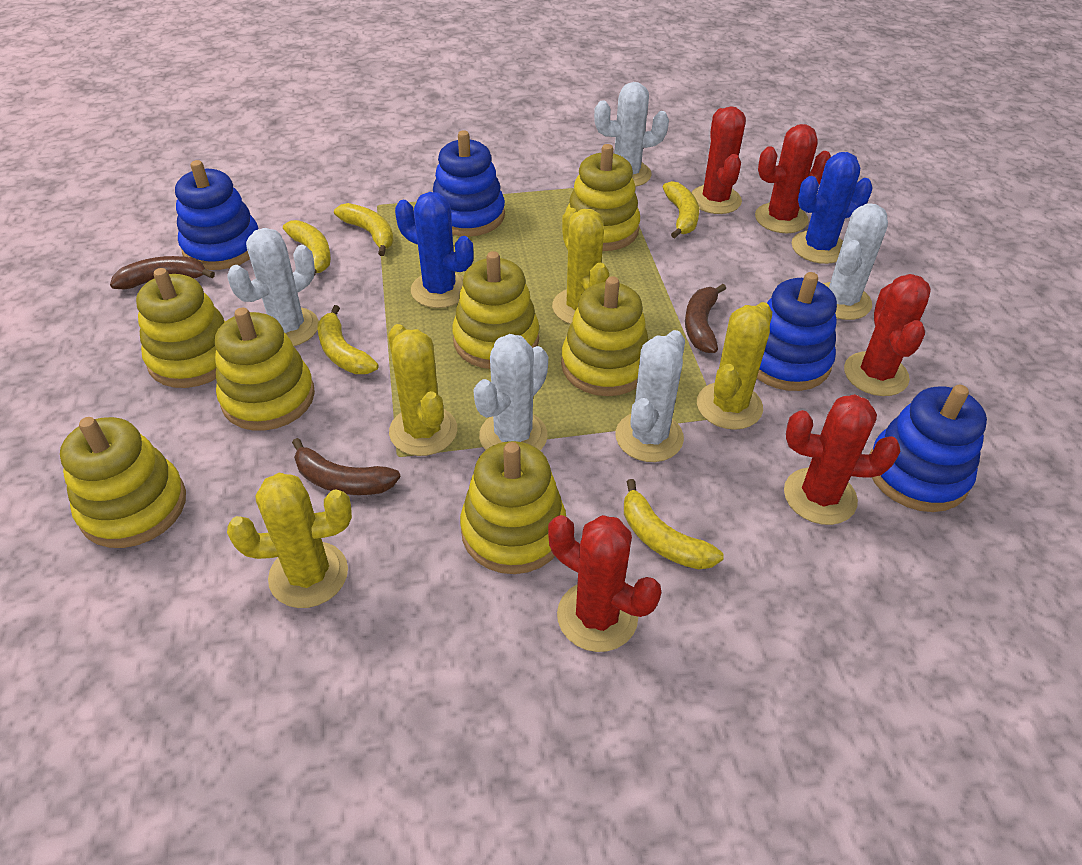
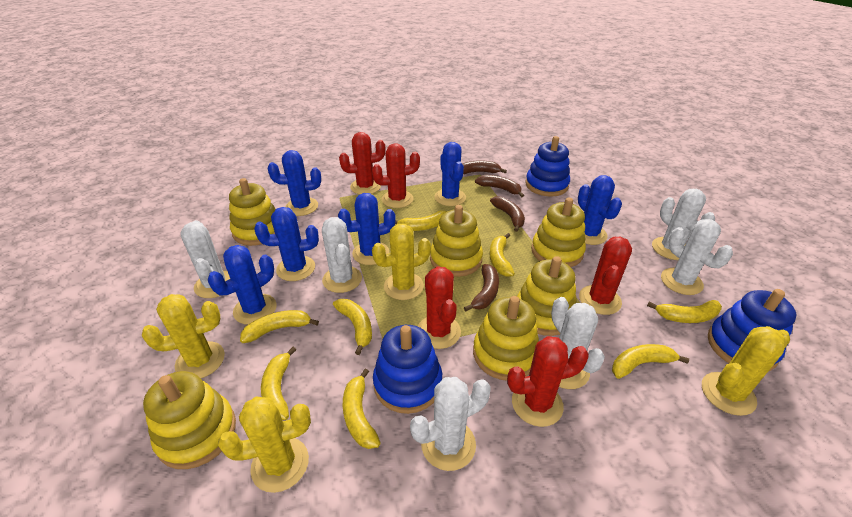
blue cactus: 2 -> 6
blue stacking toy: 4 -> 3
brown banana: 3 -> 4
white cactus: 5 -> 6
yellow banana: 5 -> 8
yellow stacking toy: 7 -> 6

